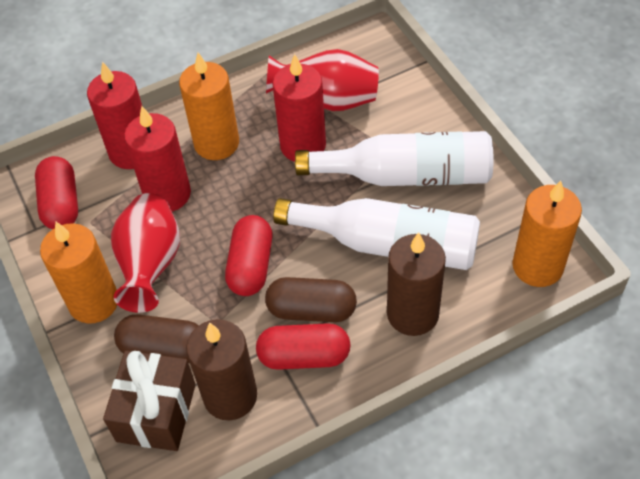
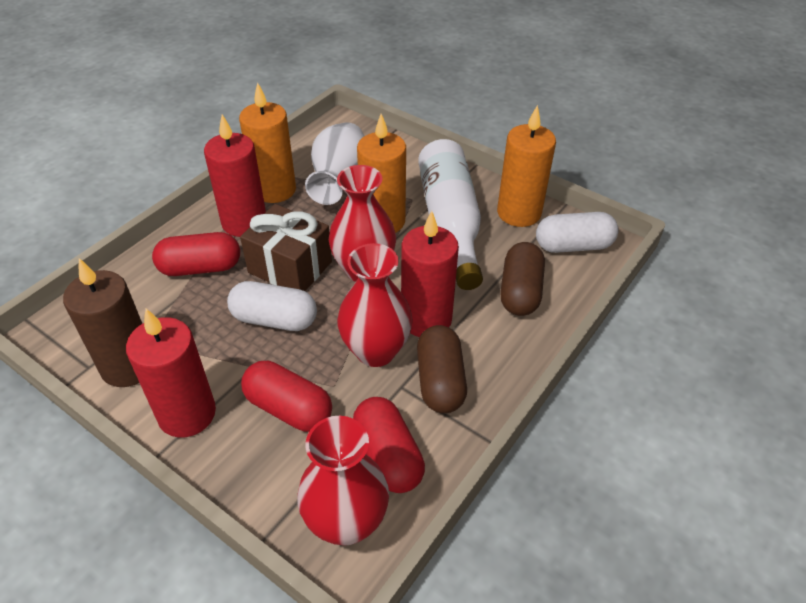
brown candle: 2 -> 1
red vase: 2 -> 3
white bottle: 2 -> 1
white capsule: 0 -> 2
white vase: 0 -> 1

